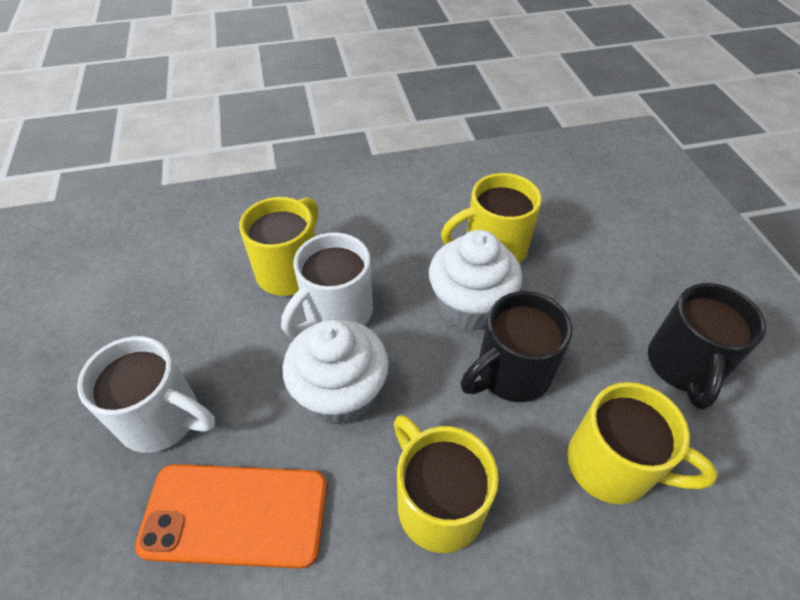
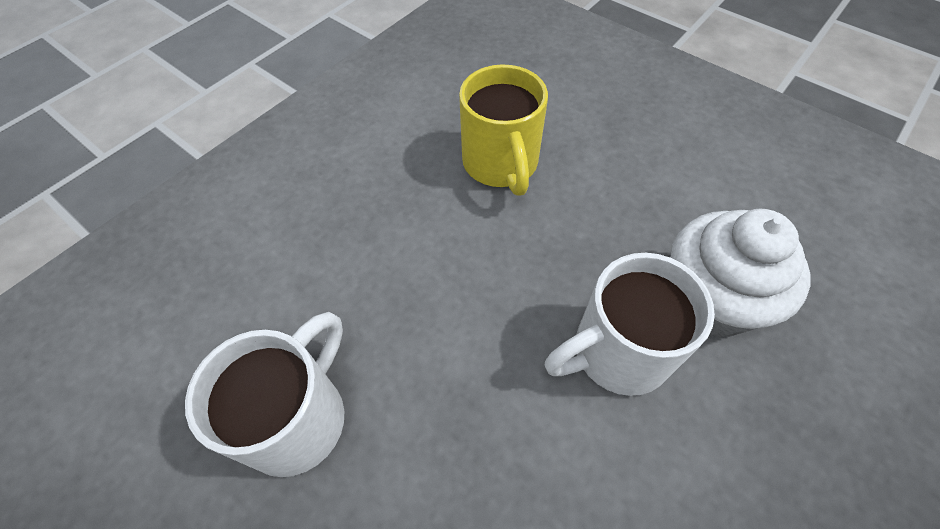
black mug: 2 -> 0
orange phone: 1 -> 0
white cupcake: 2 -> 1
yellow mug: 4 -> 1

